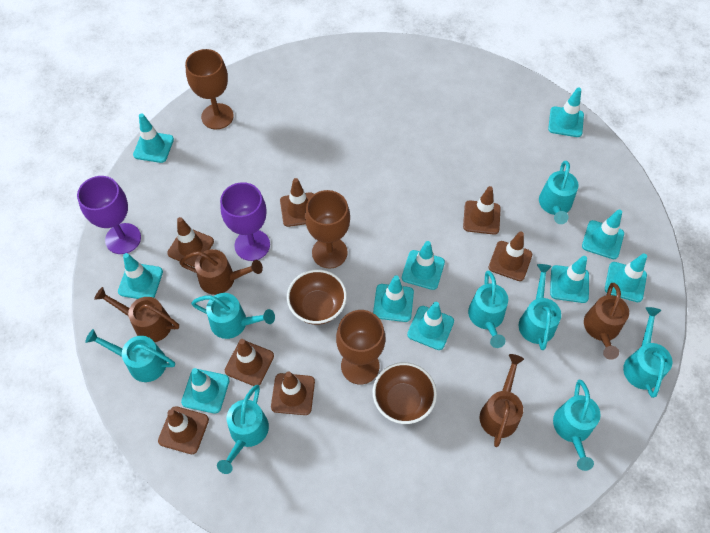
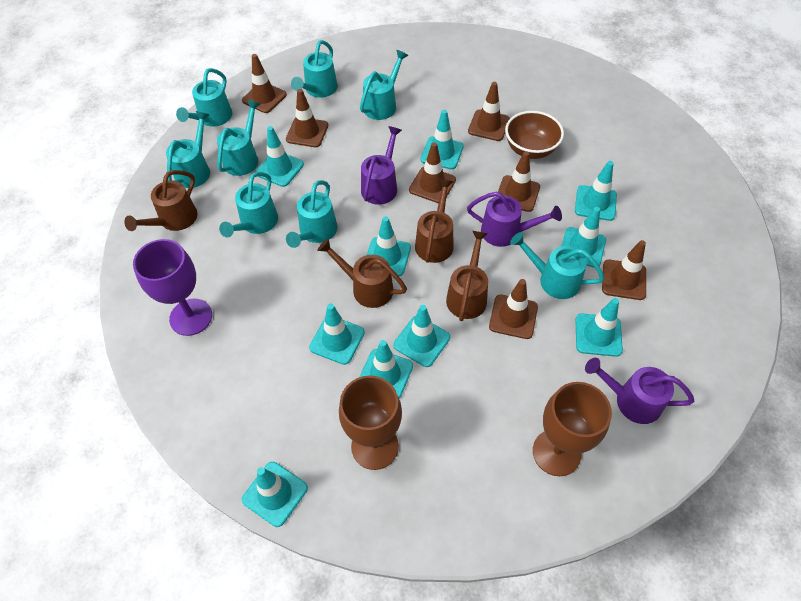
brown bowl: 2 -> 1
brown goblet: 3 -> 2
purple goblet: 2 -> 1
purple watering can: 0 -> 3

